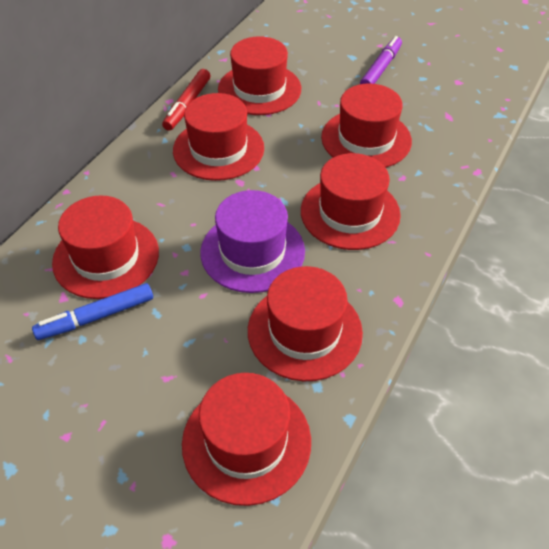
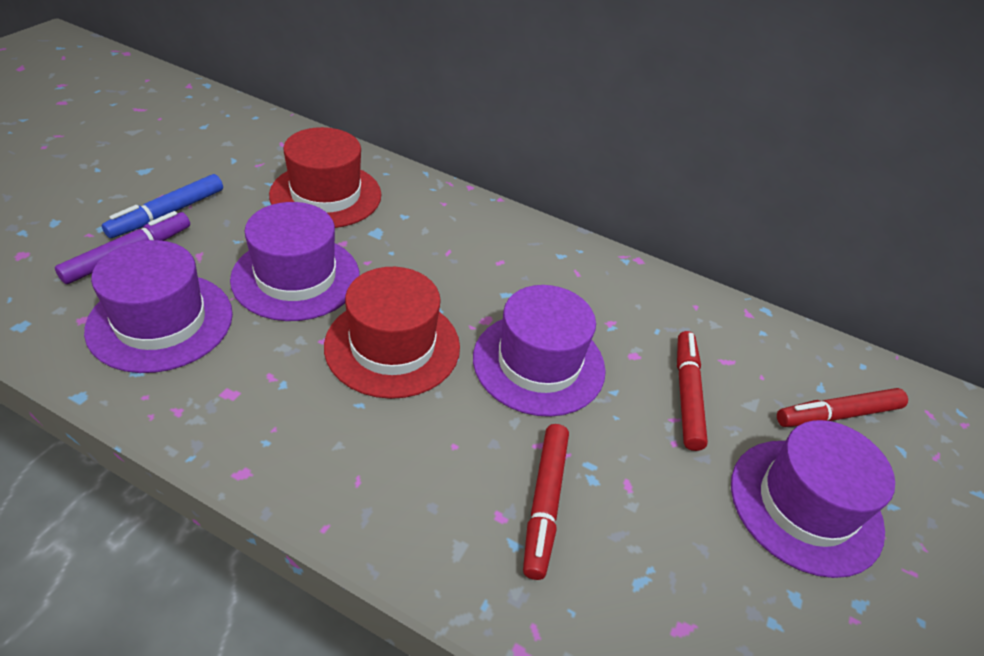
purple hat: 1 -> 4
red hat: 7 -> 2
red marker: 1 -> 3

